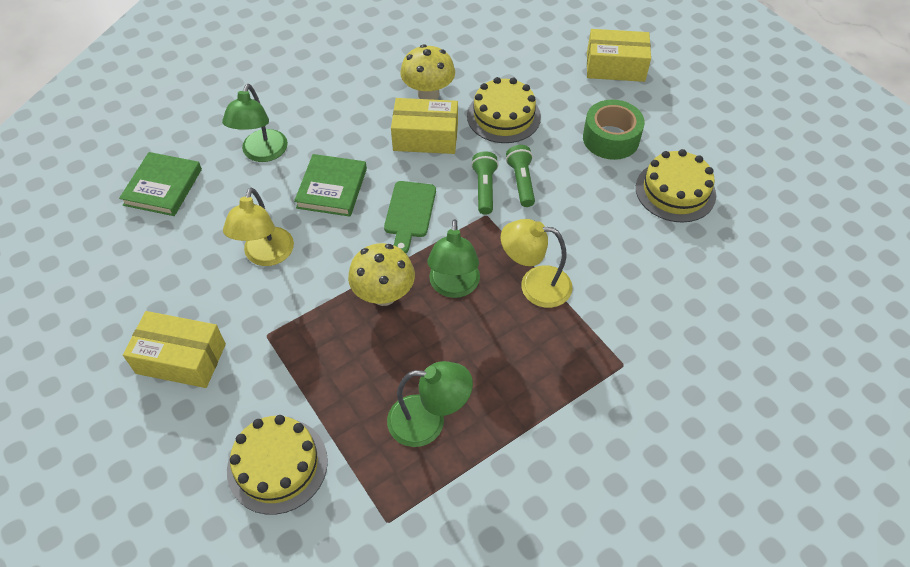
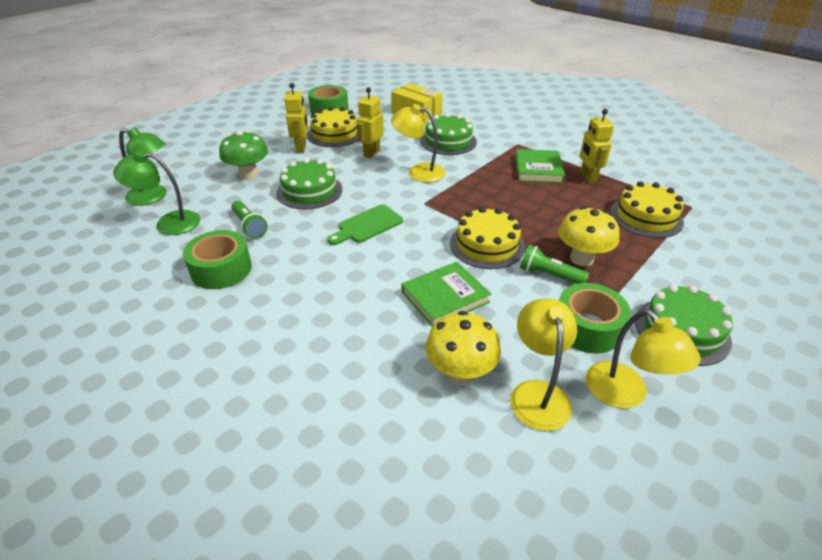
green cake: 0 -> 3
green lamp: 3 -> 2
green mushroom: 0 -> 1
green tape: 1 -> 3
yellow box: 3 -> 1
yellow lamp: 2 -> 3
yellow robot: 0 -> 3

